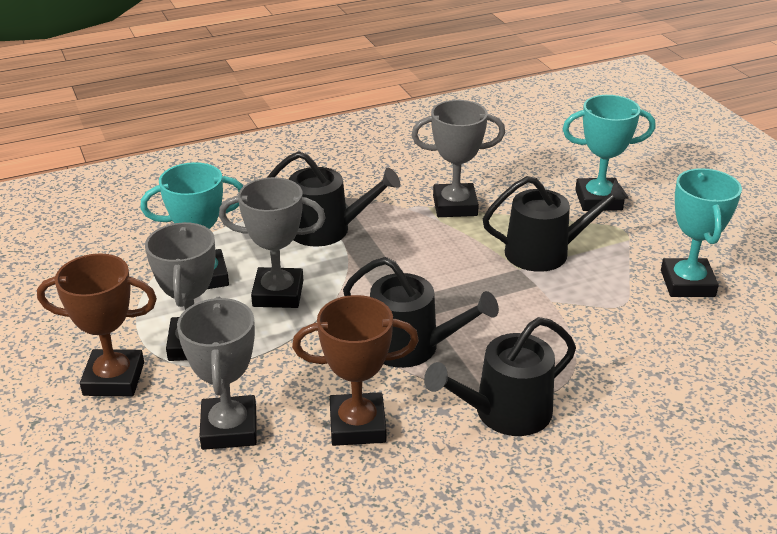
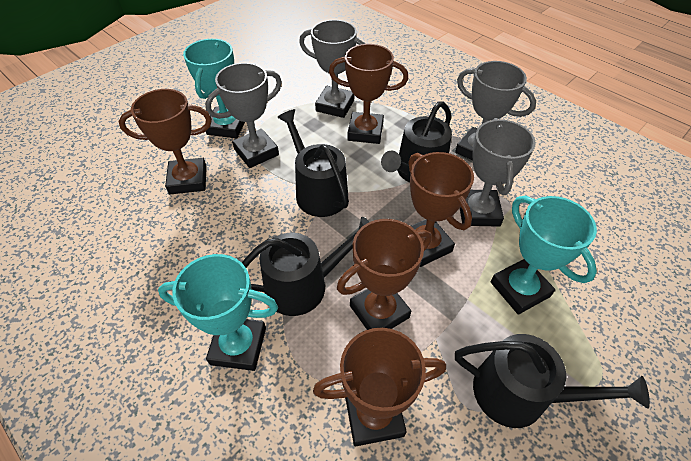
brown trophy: 2 -> 5

